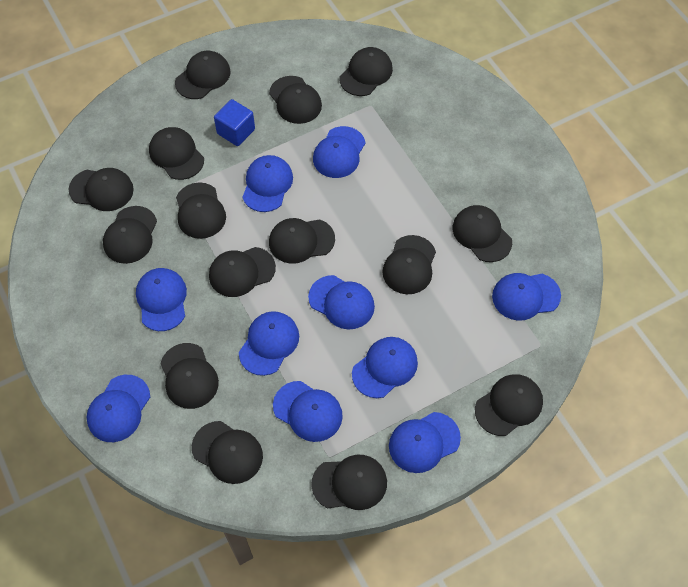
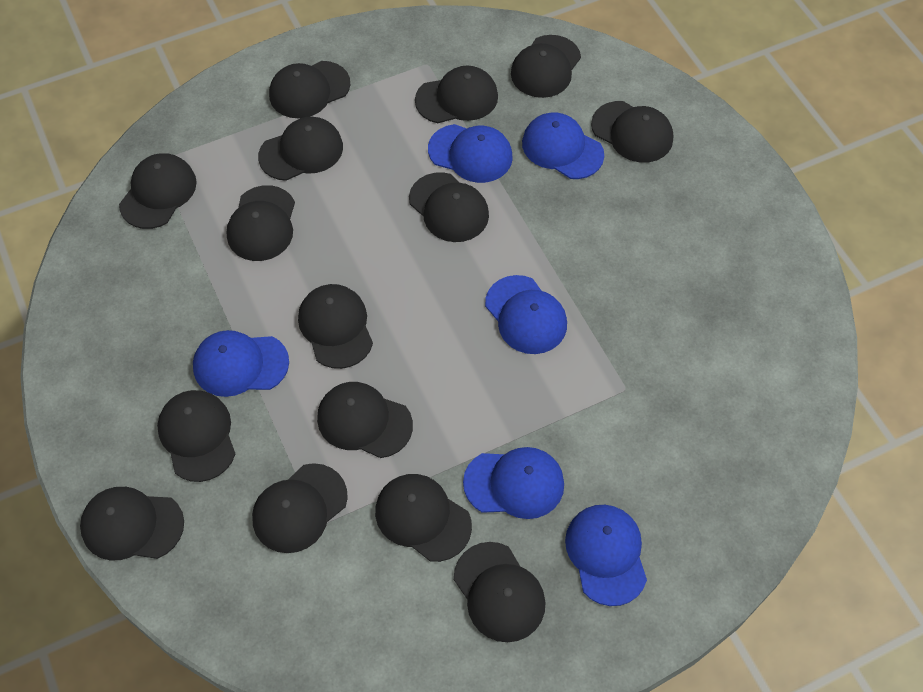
blue cap: 10 -> 6
blue cube: 1 -> 0

